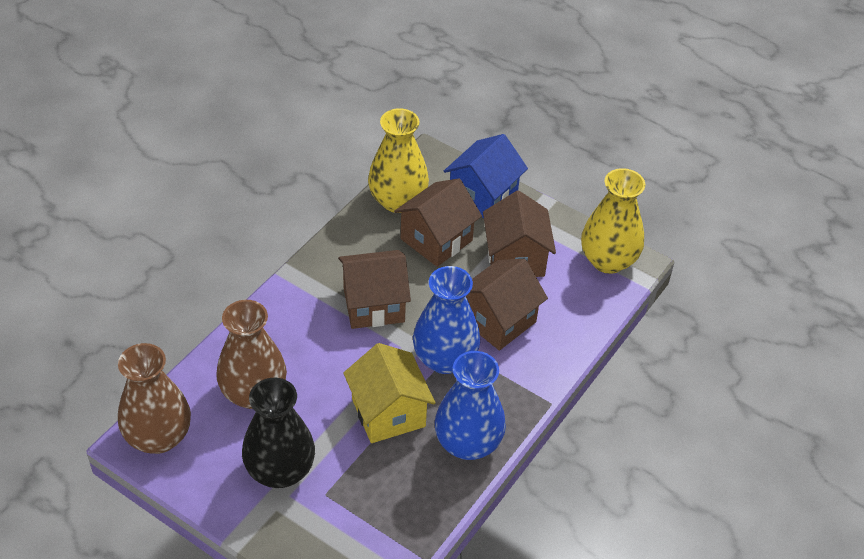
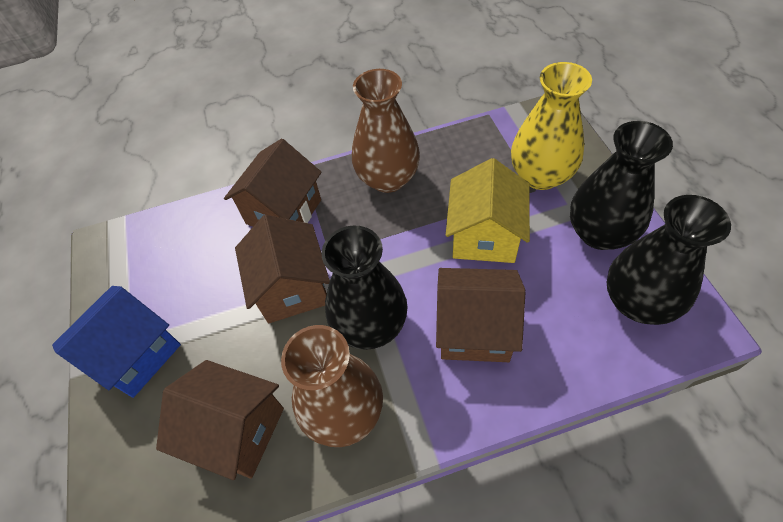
black vase: 1 -> 3
blue vase: 2 -> 0
yellow vase: 2 -> 1

